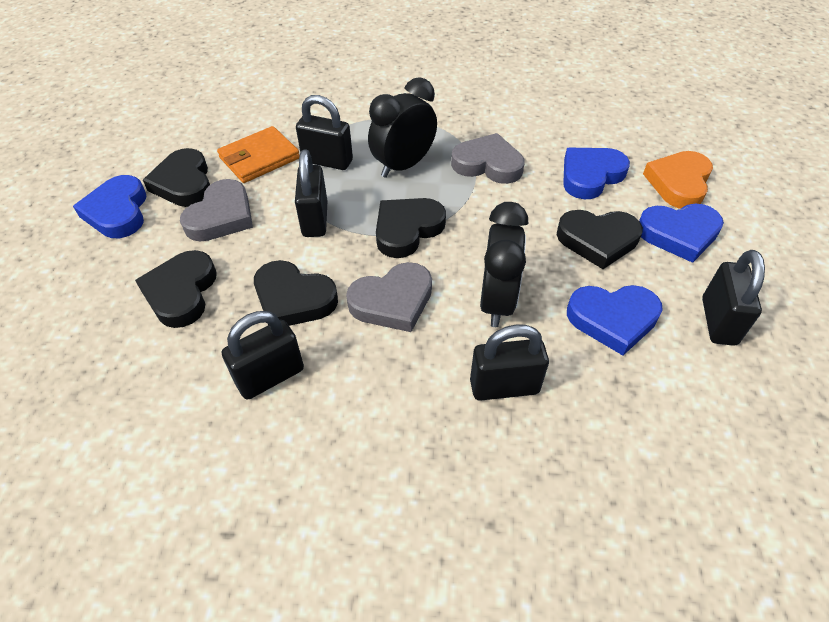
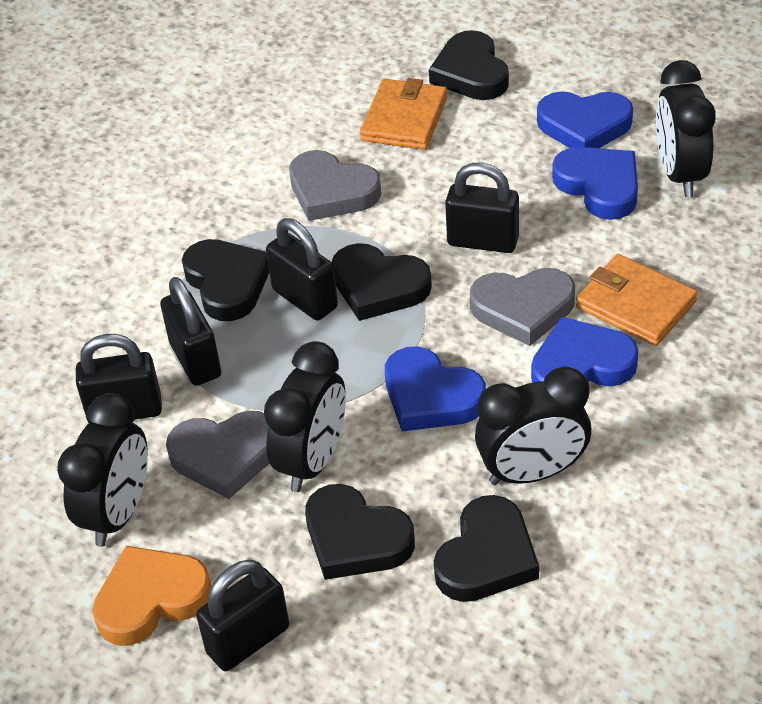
black clock: 2 -> 4
orange wallet: 1 -> 2

